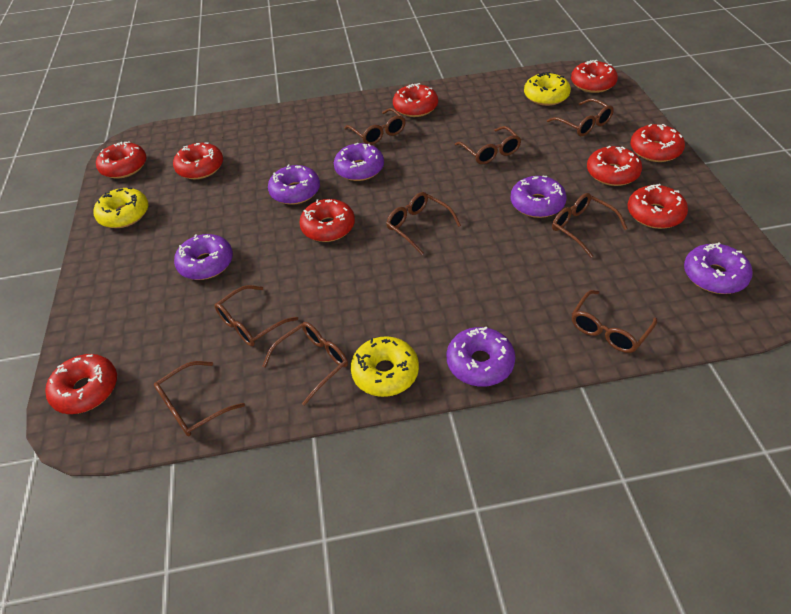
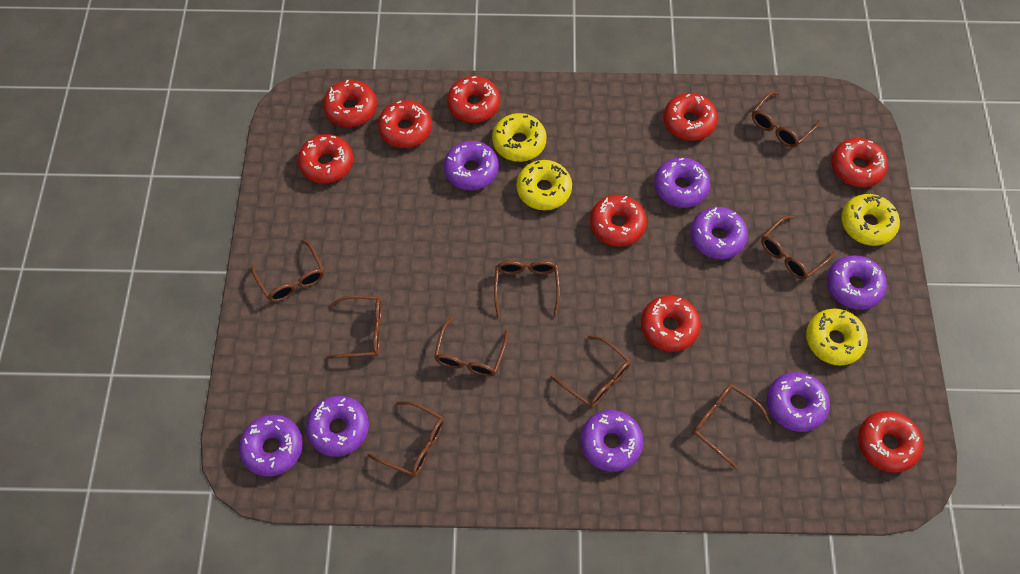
purple donut: 6 -> 8
yellow donut: 3 -> 4

